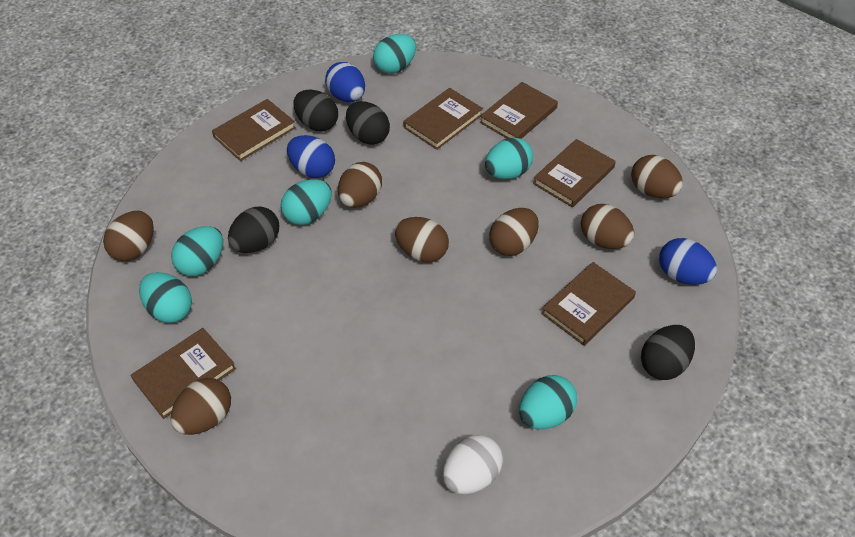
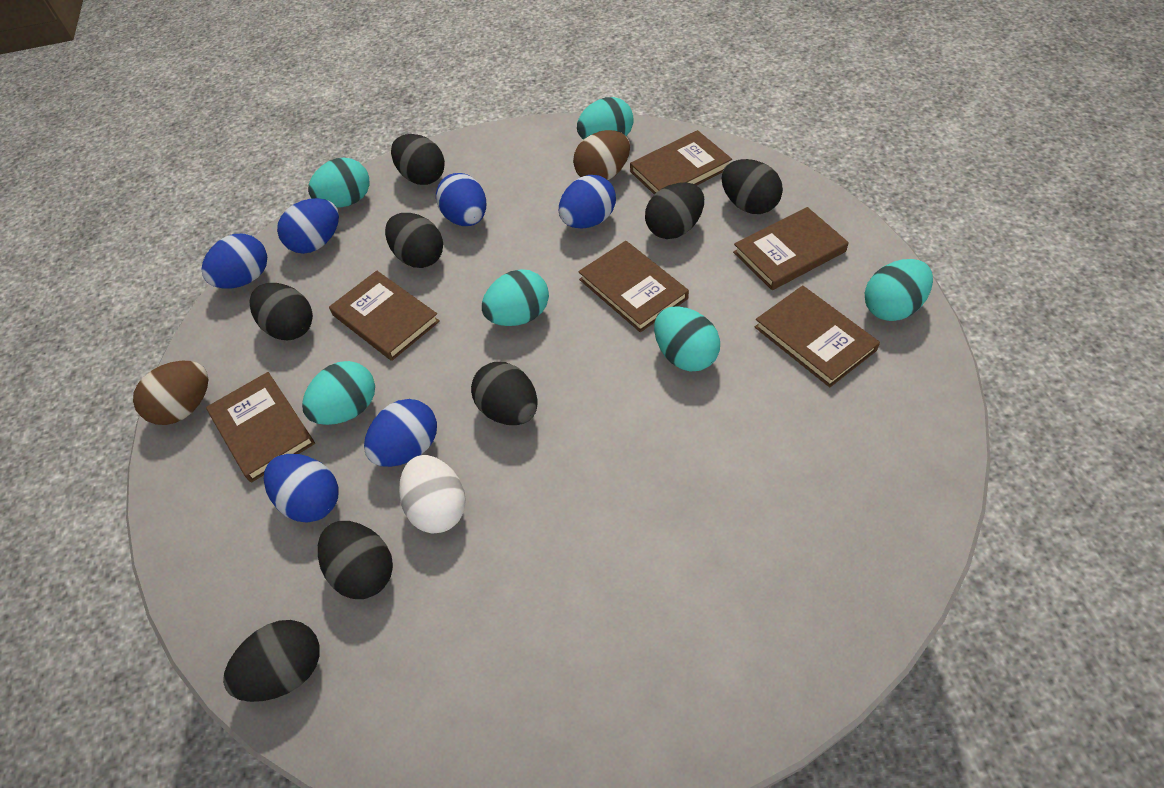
black egg: 4 -> 8
blue egg: 3 -> 6
brown egg: 7 -> 2

